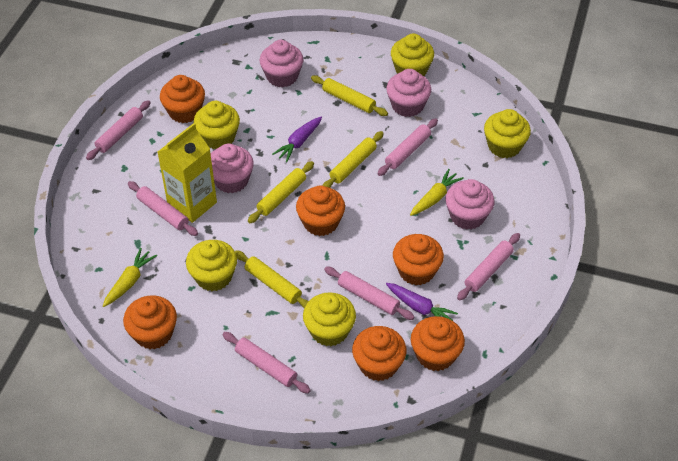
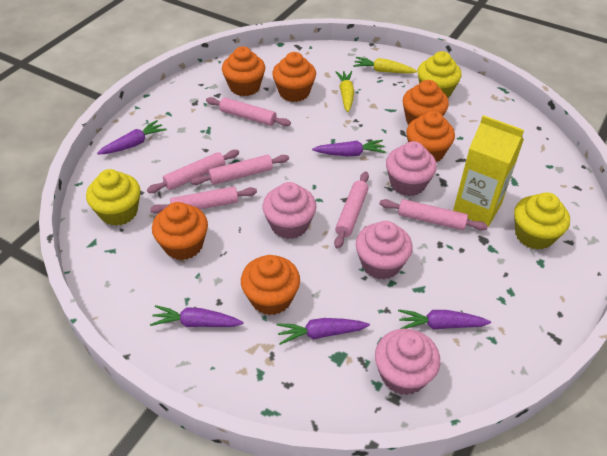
purple carrot: 2 -> 5
yellow cupcake: 5 -> 3
yellow rolling pin: 4 -> 0

